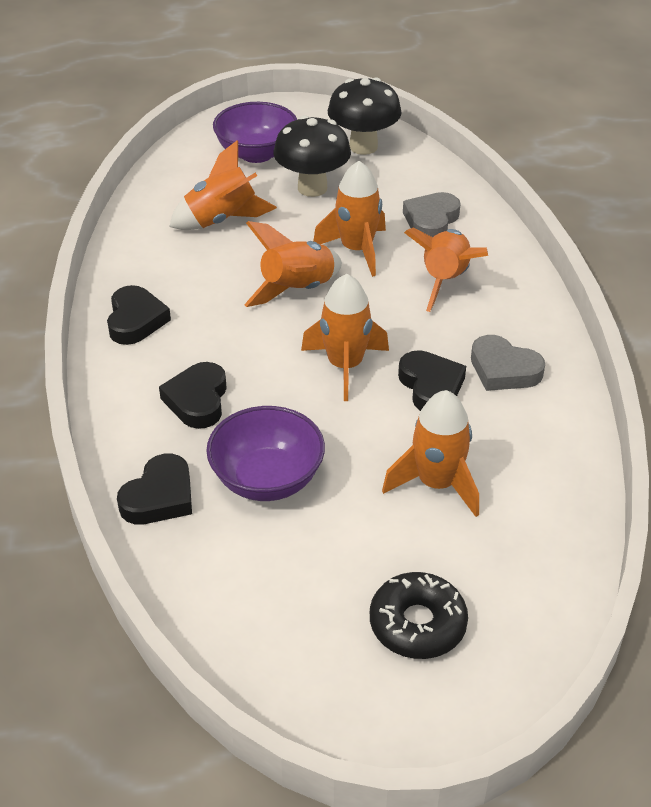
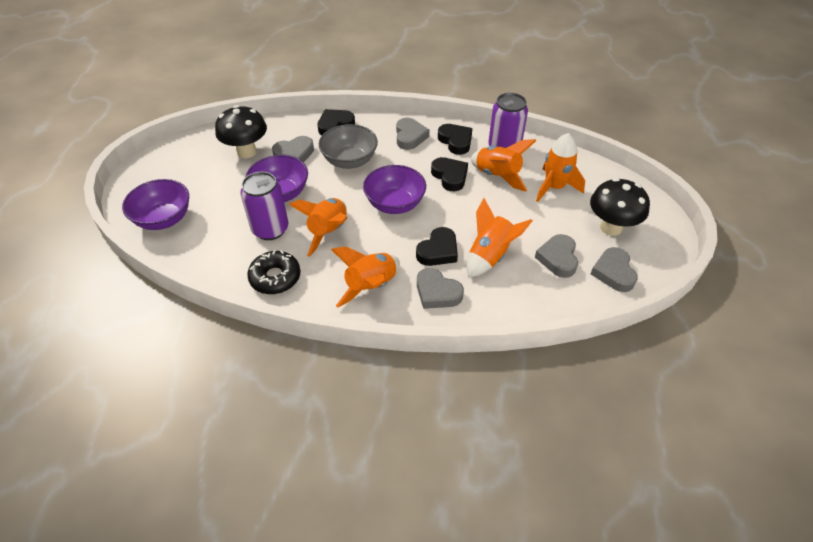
grey bowl: 0 -> 1
grey heart: 2 -> 5
orange rocket: 6 -> 5
purple bowl: 2 -> 3
purple can: 0 -> 2

